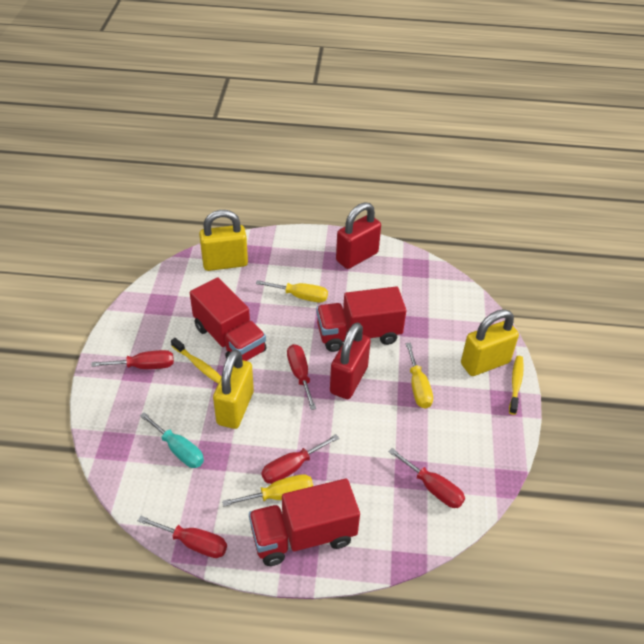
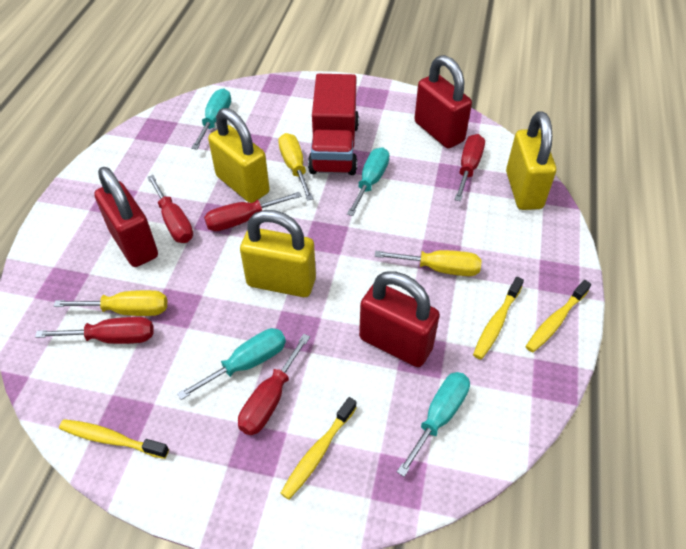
red padlock: 2 -> 3
red truck: 3 -> 1
turquoise screwdriver: 1 -> 4
yellow toothbrush: 2 -> 4

